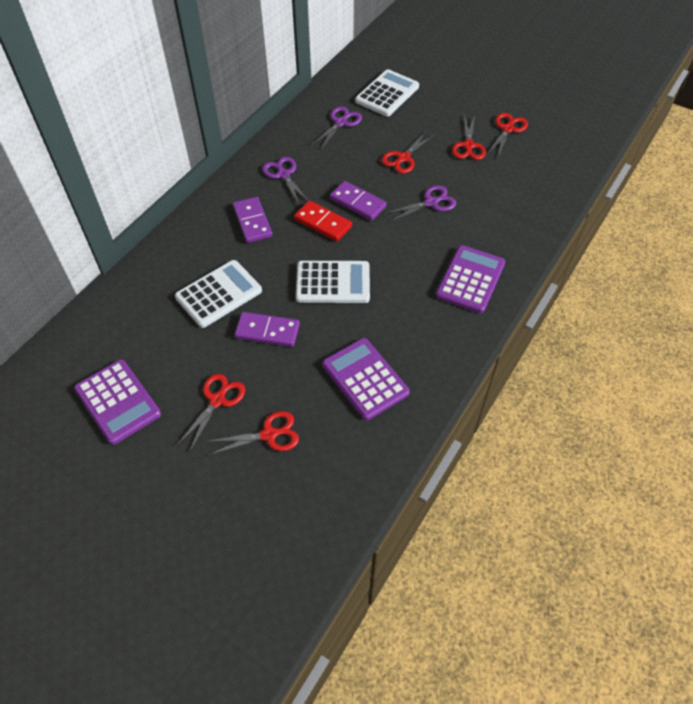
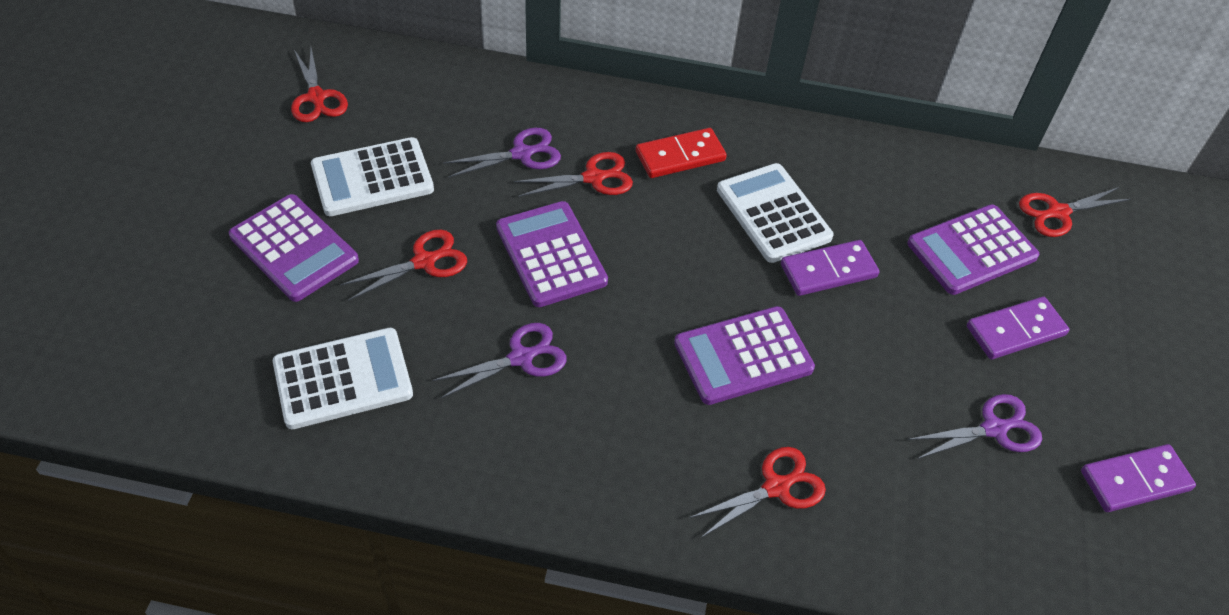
purple calculator: 3 -> 4

